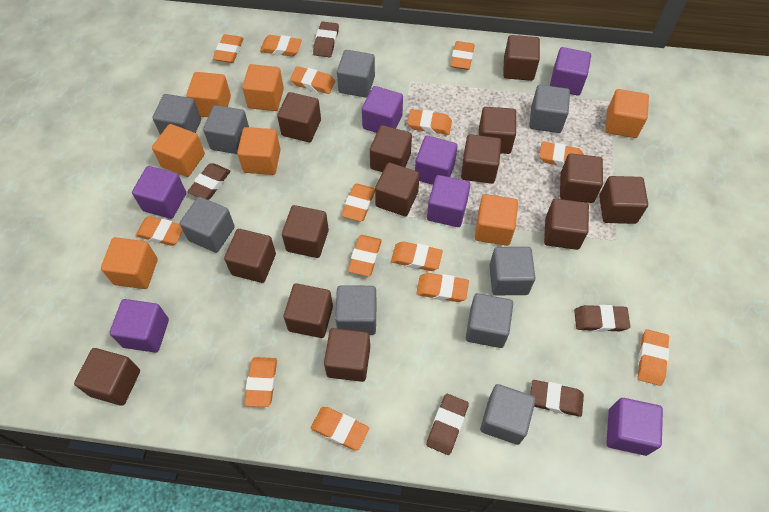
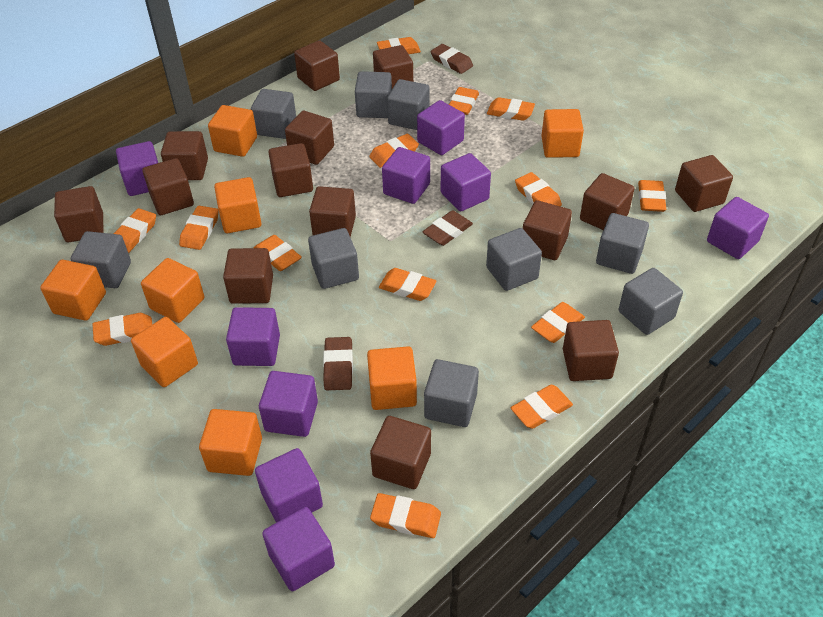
brown eraser: 5 -> 3
orange cube: 7 -> 8
purple cube: 7 -> 9

